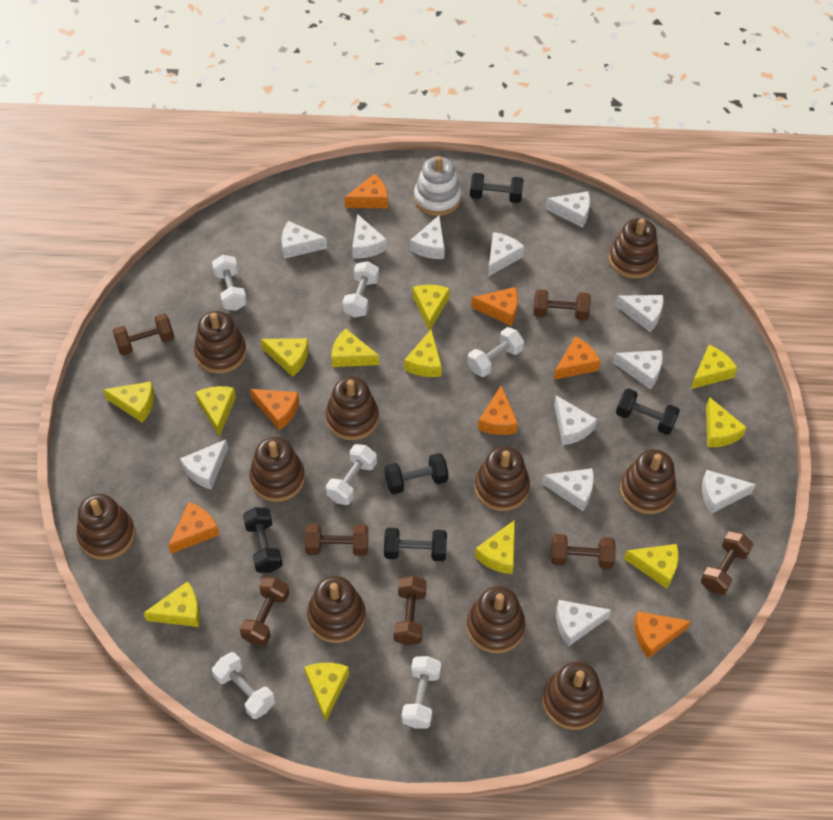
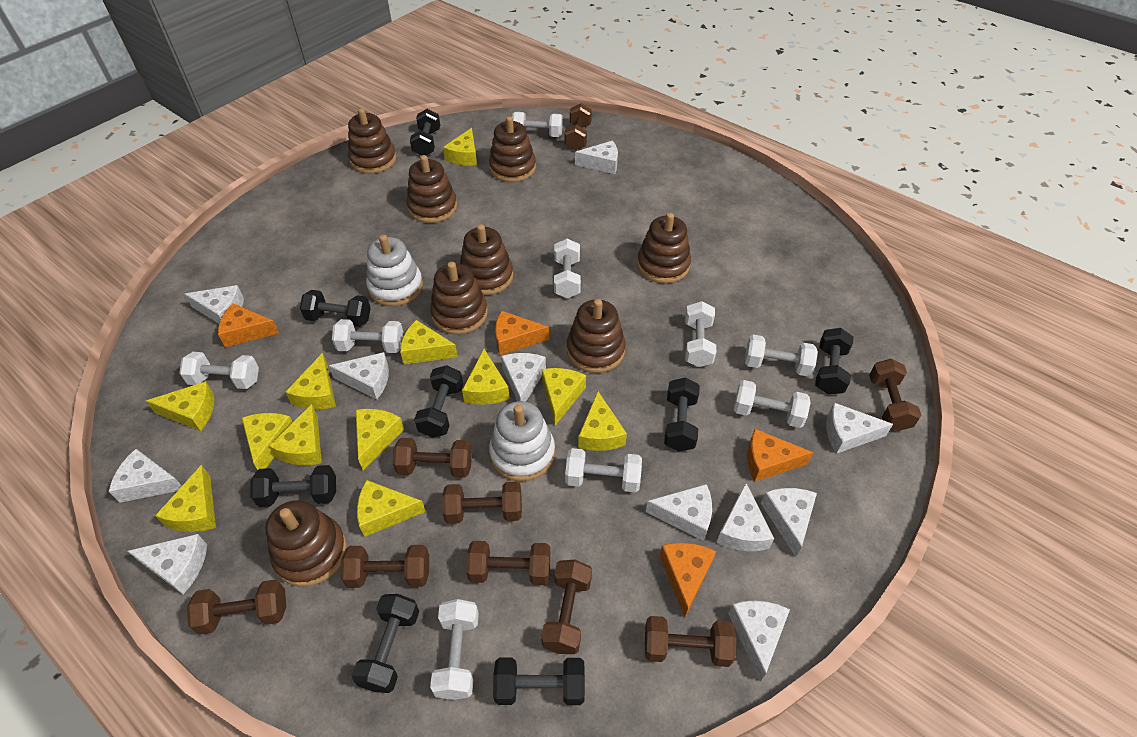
black dumbbell: 5 -> 8
brown dumbbell: 7 -> 9
brown stacking toy: 10 -> 8
orange cheese: 7 -> 4
white cheese: 12 -> 11
white dumbbell: 6 -> 9
white stacking toy: 1 -> 2

